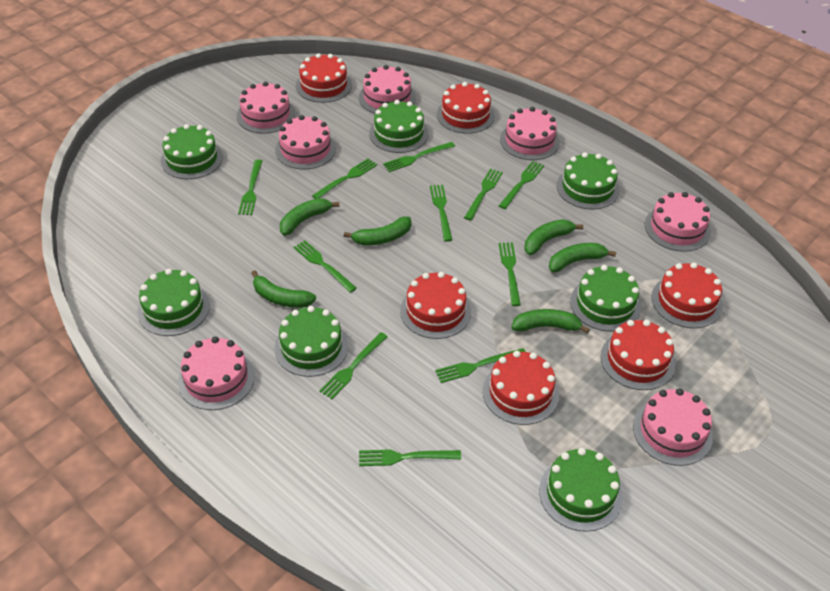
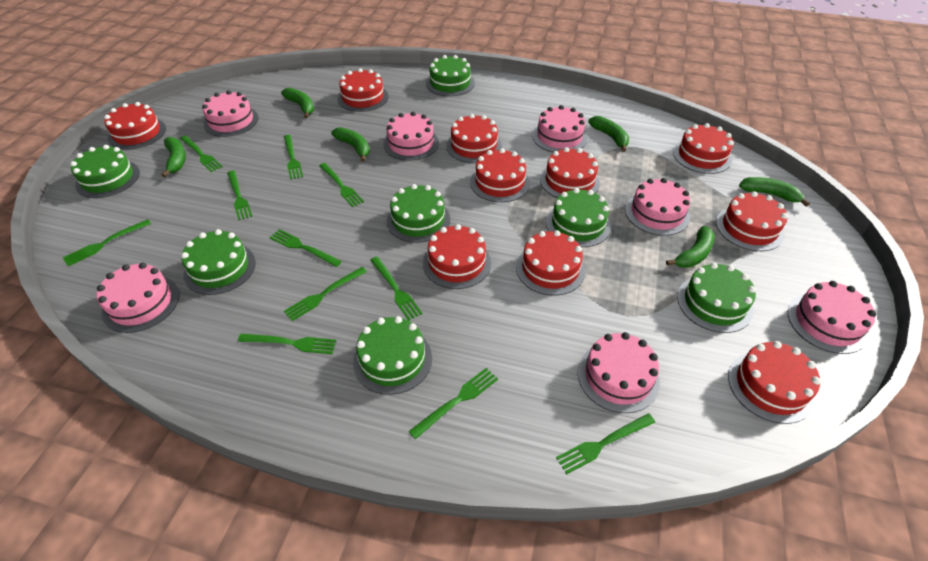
red cake: 6 -> 10

